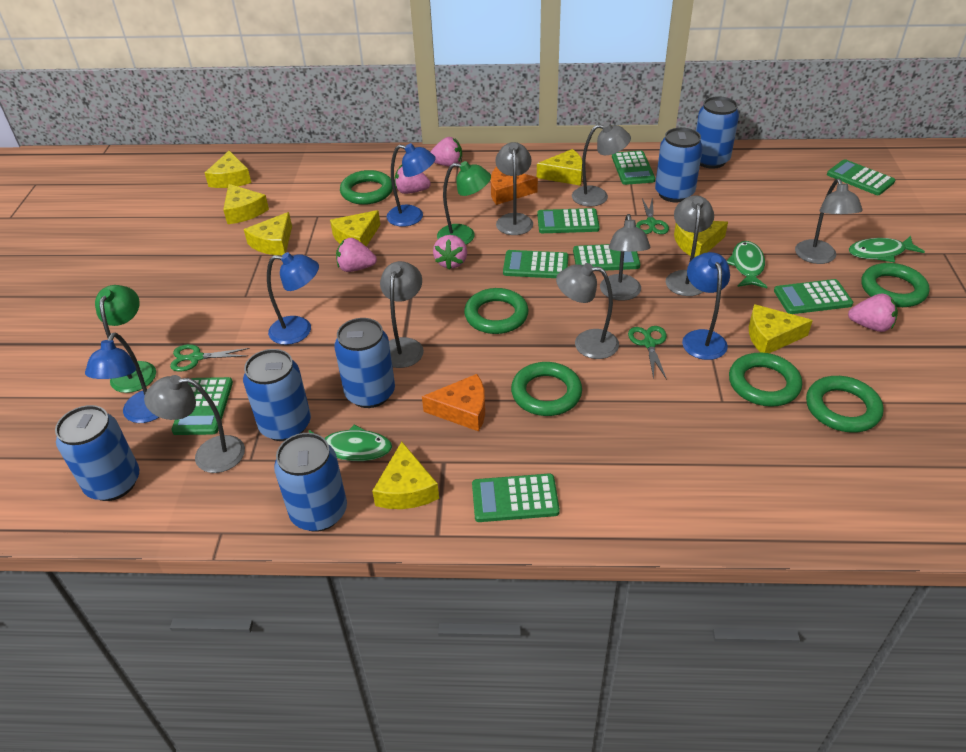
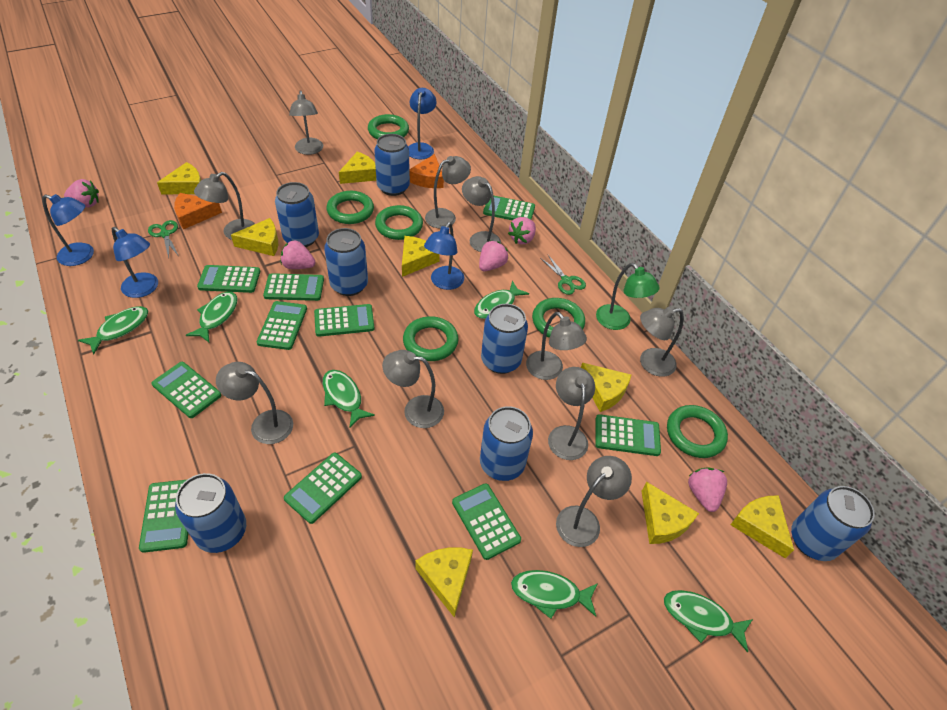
blue can: 6 -> 7
green calculator: 8 -> 10
green fish: 3 -> 6
green lamp: 2 -> 1
green scissors: 3 -> 2
grey lamp: 8 -> 10

